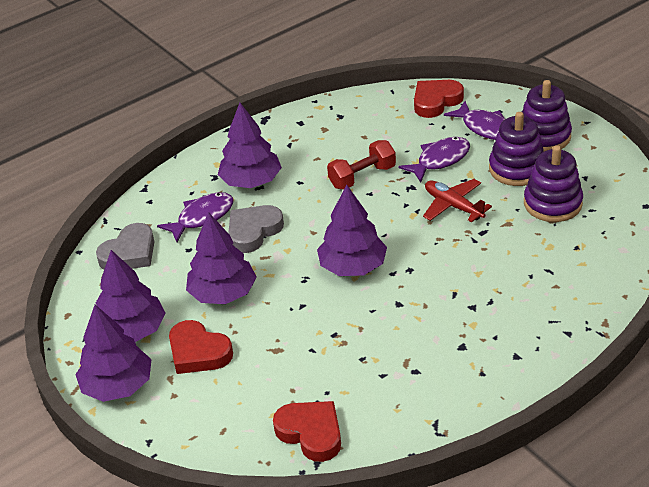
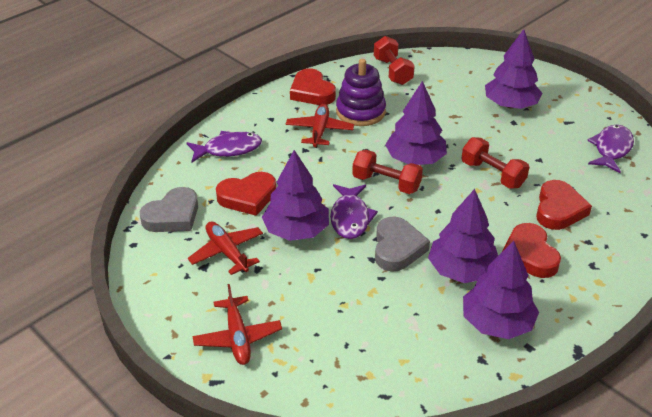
purple stacking toy: 3 -> 1
red dumbbell: 1 -> 3
red heart: 3 -> 4
red plane: 1 -> 3

